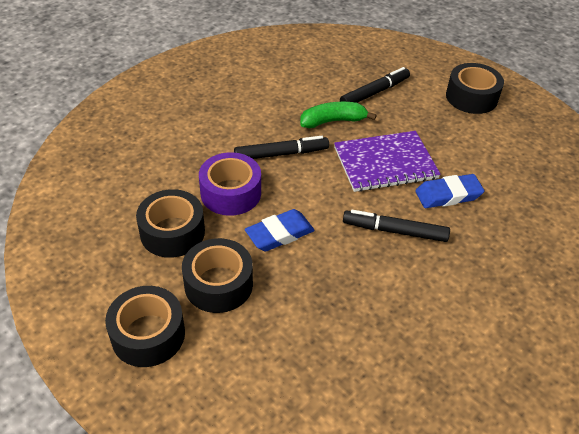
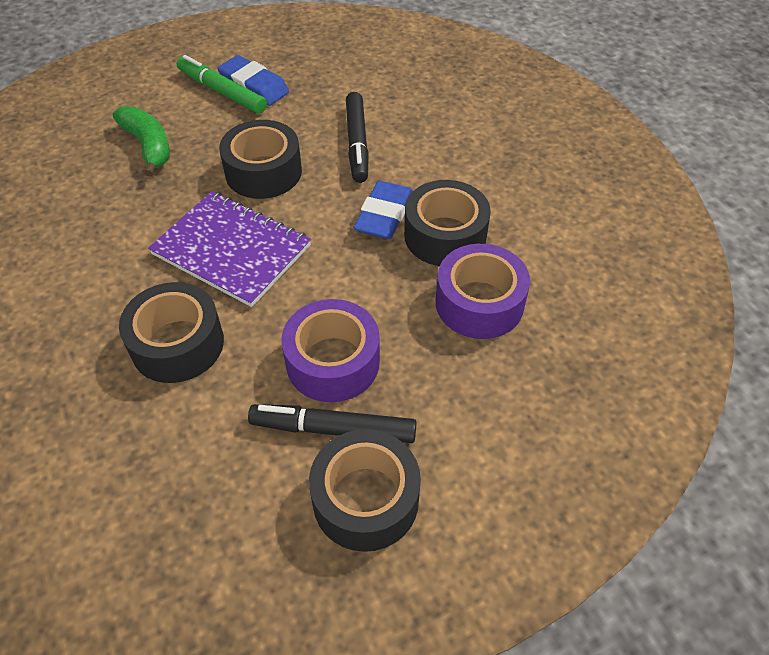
black marker: 3 -> 2
green marker: 0 -> 1
purple tape: 1 -> 2

